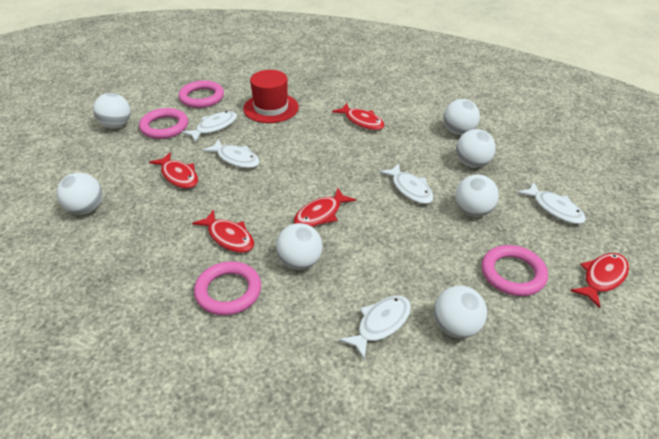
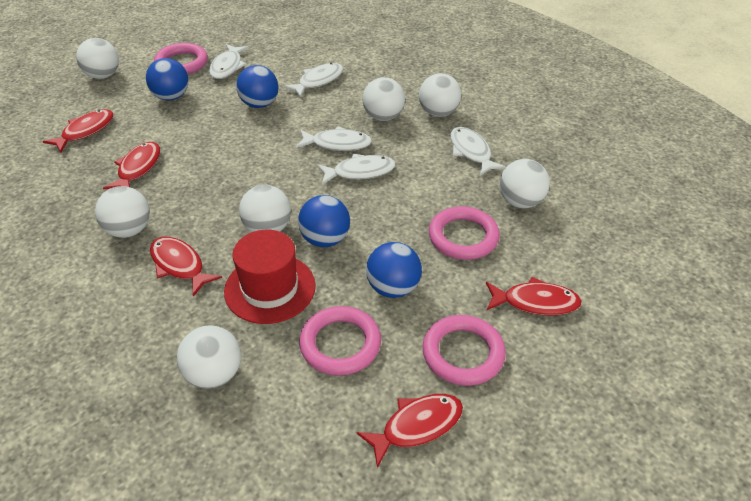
blue ball: 0 -> 4

